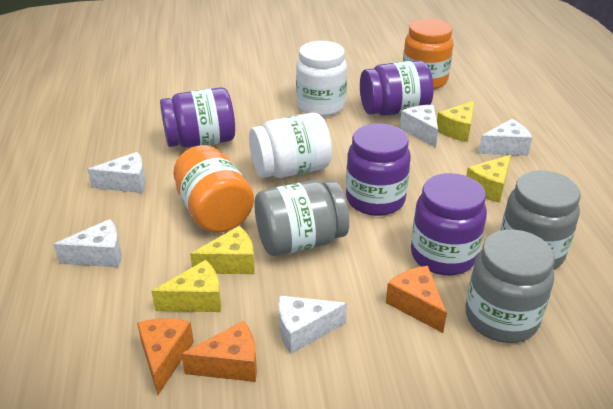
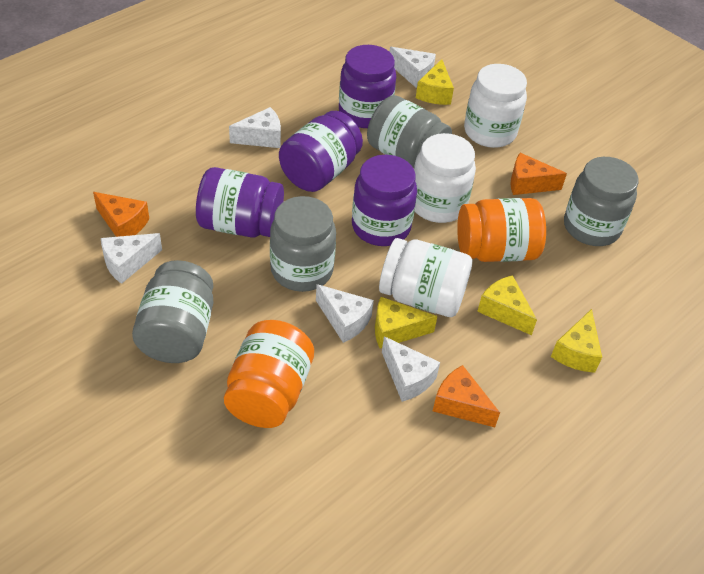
grey jar: 3 -> 4
white jar: 2 -> 3

